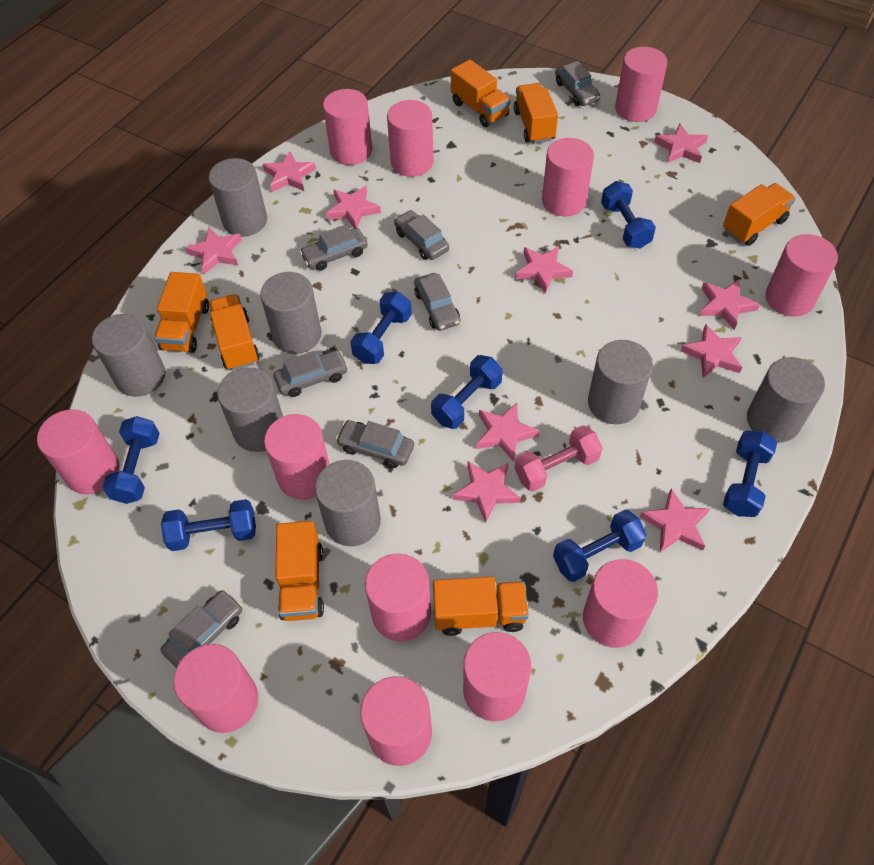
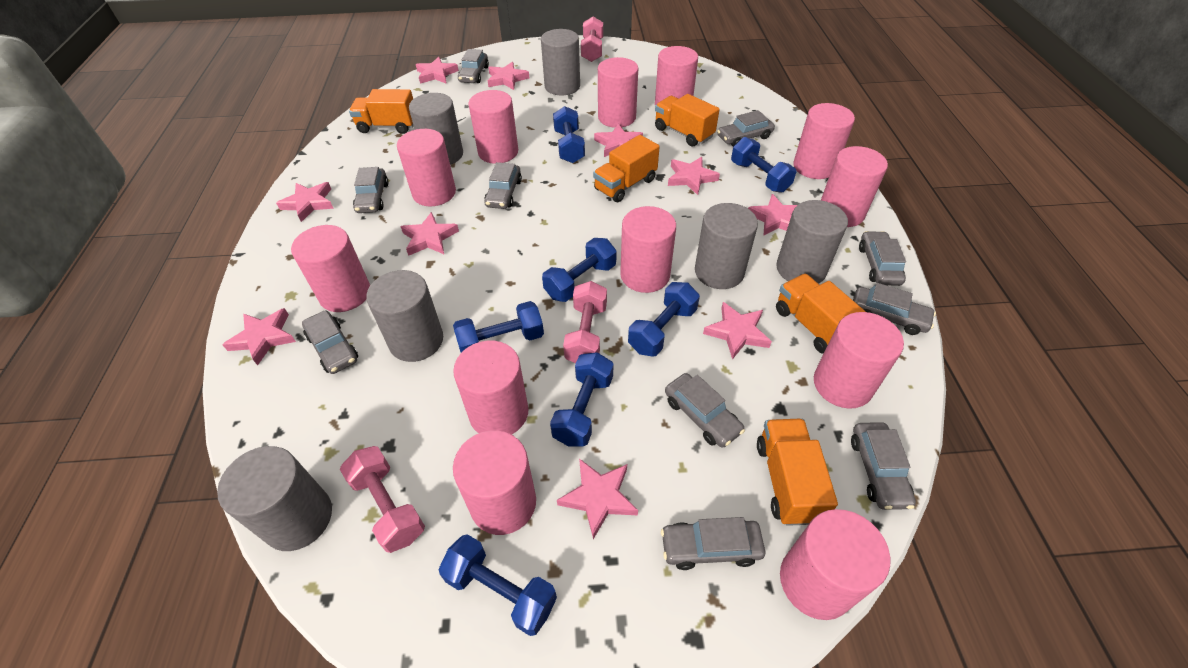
grey car: 7 -> 10
grey cylinder: 7 -> 6
orange truck: 7 -> 5
pink dumbbell: 1 -> 3

